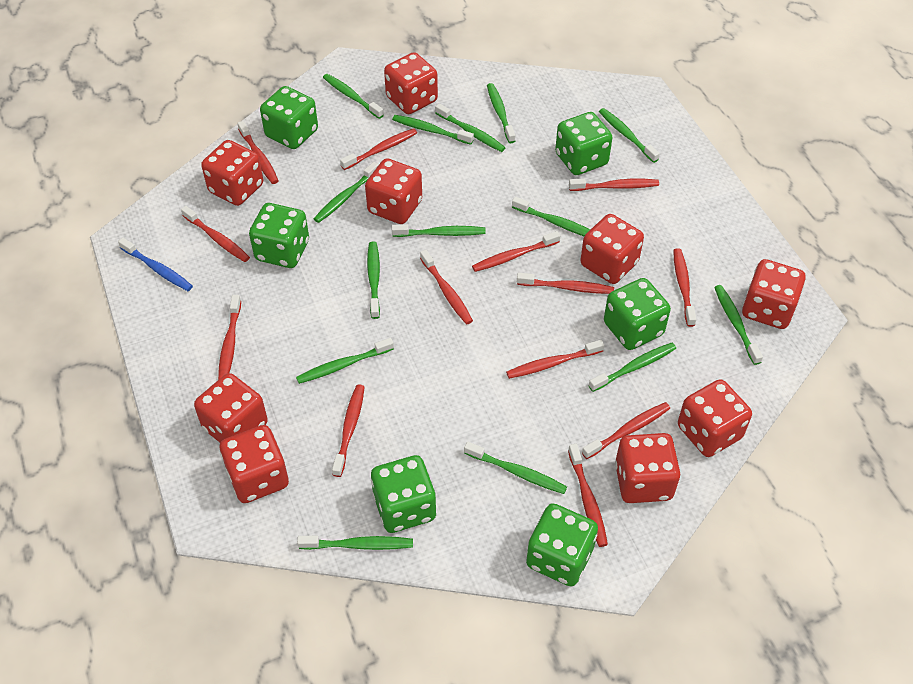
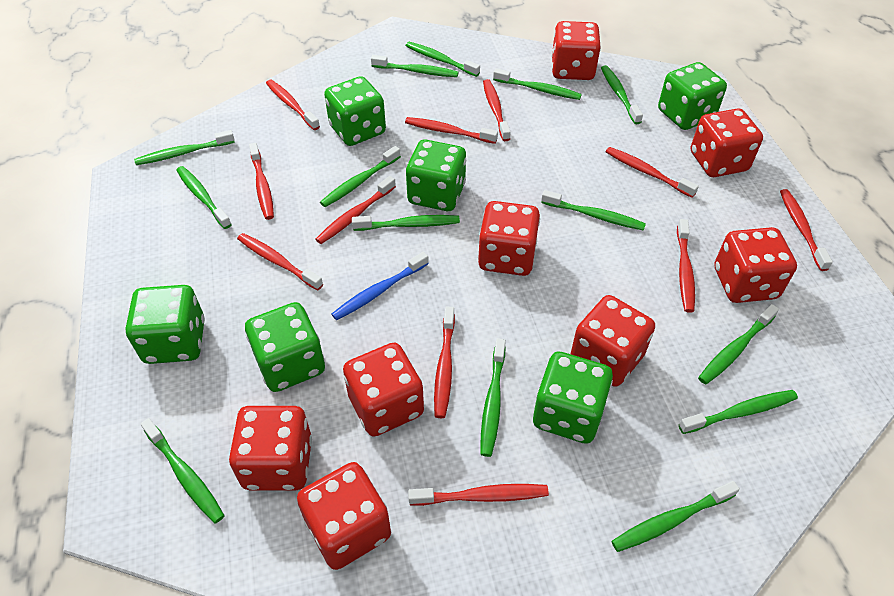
red dice: 9 -> 8
red toothbrush: 13 -> 11

